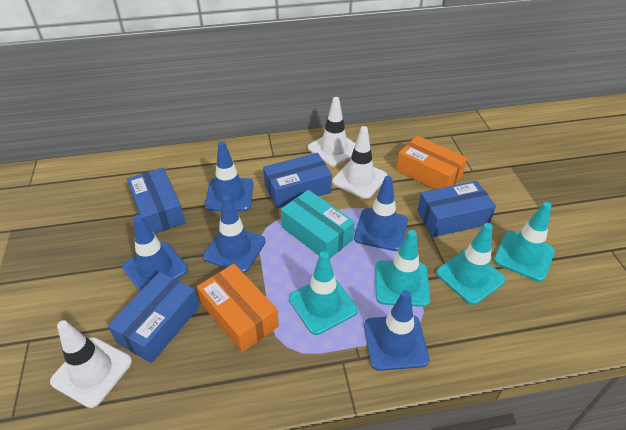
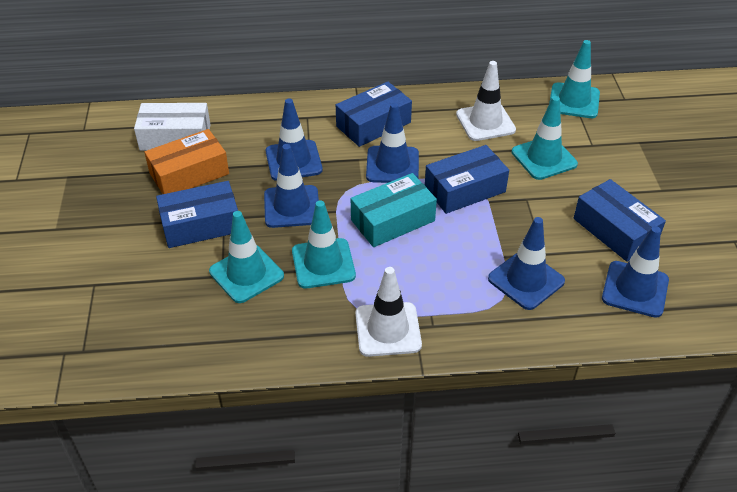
orange box: 2 -> 1
white box: 0 -> 1
white traffic cone: 3 -> 2

